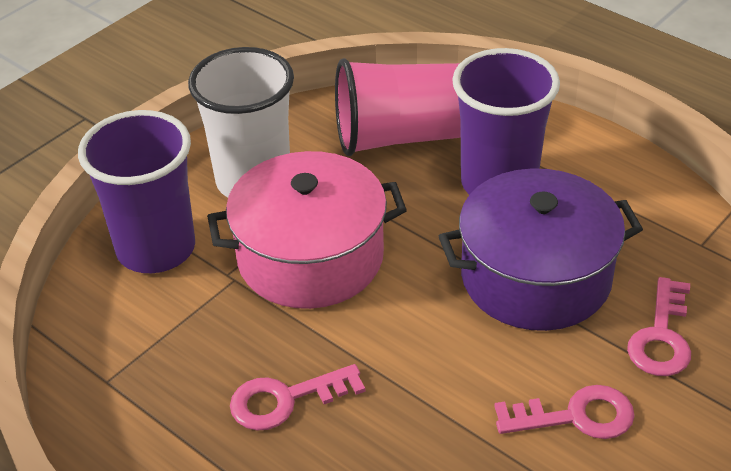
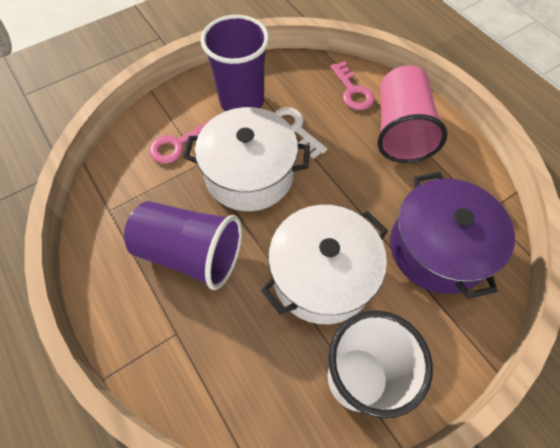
pink key: 3 -> 2
pink pot: 1 -> 0
white key: 0 -> 1
white pot: 0 -> 2

